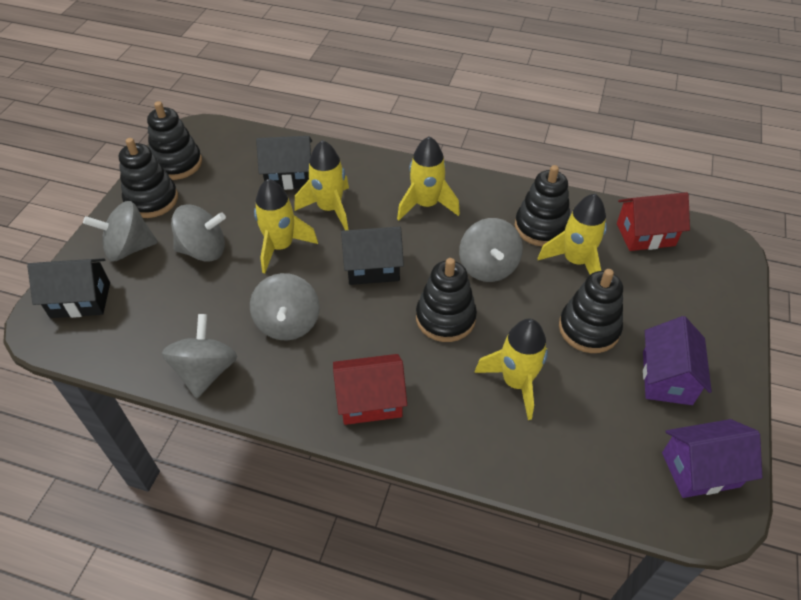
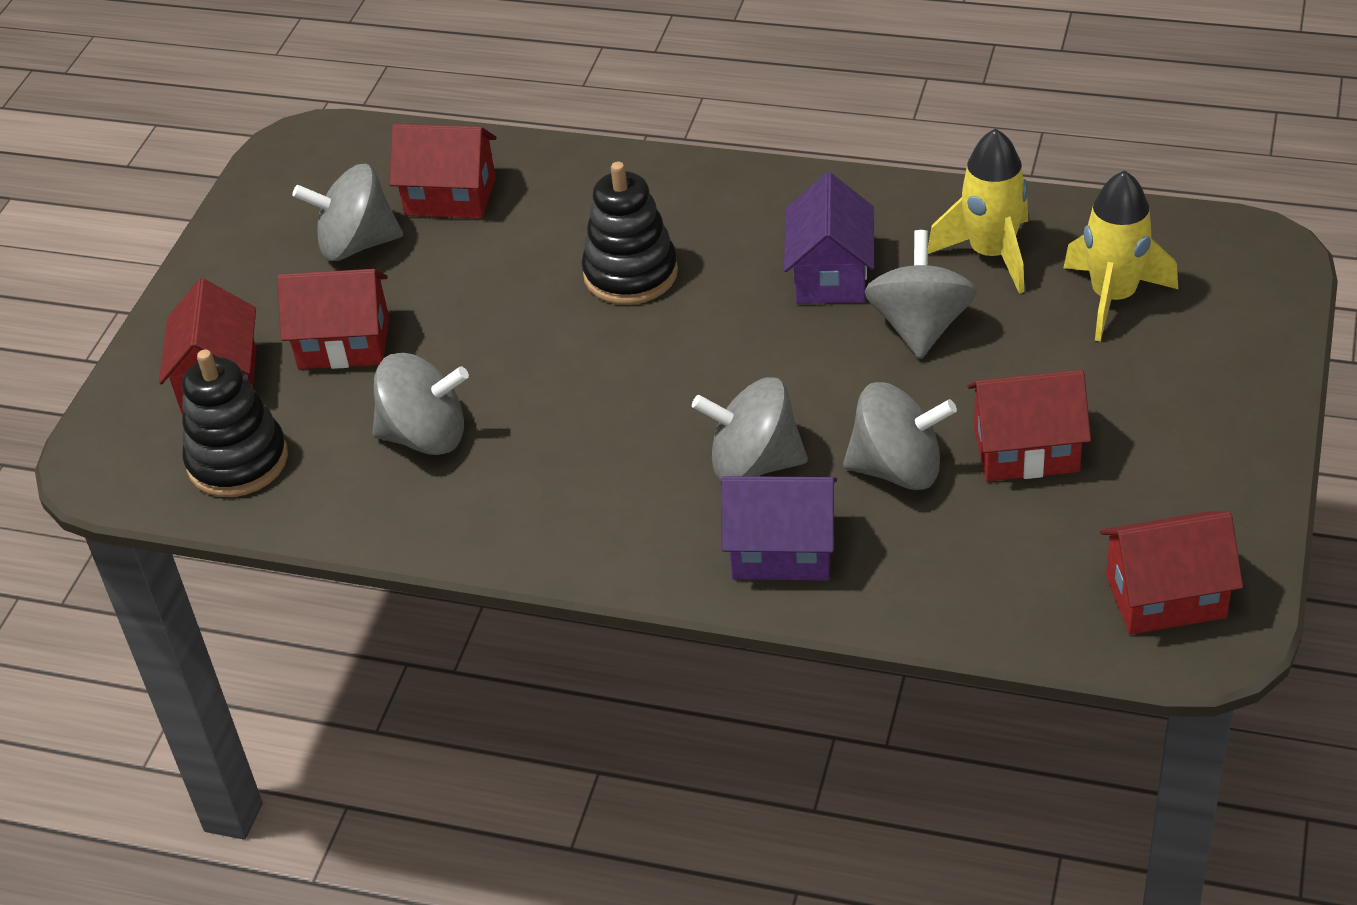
black house: 3 -> 0
black stacking toy: 5 -> 2
red house: 2 -> 5
yellow rocket: 5 -> 2

